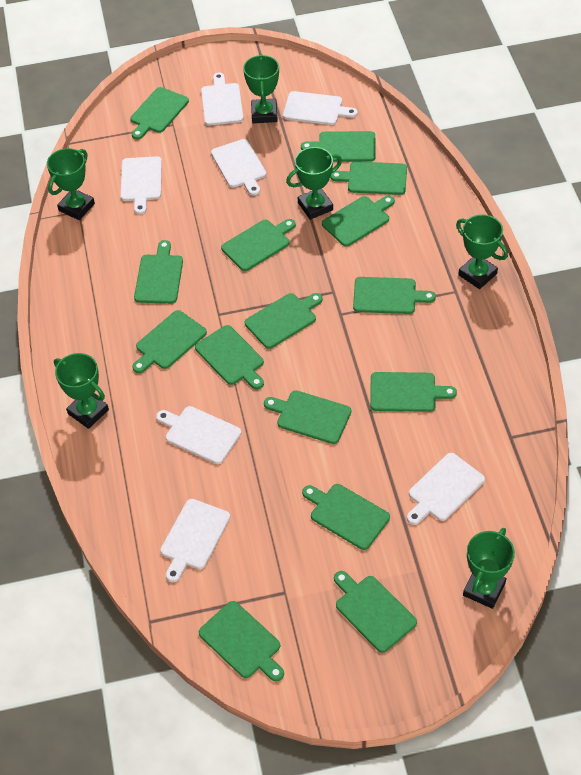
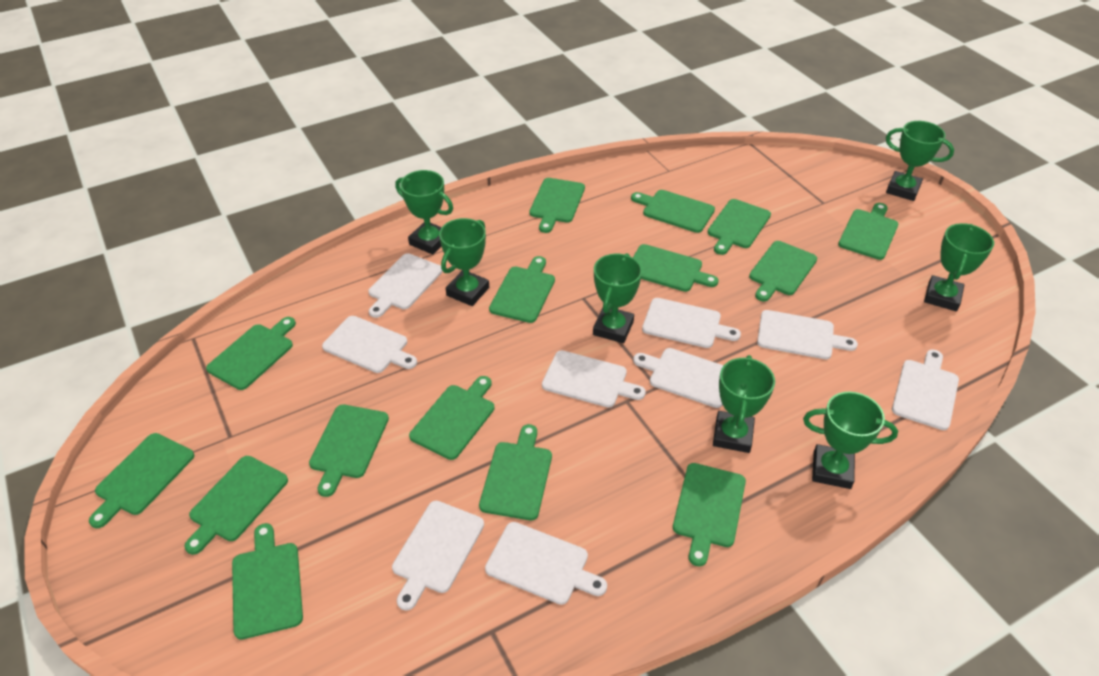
green trophy: 6 -> 7
white cutting board: 7 -> 9

